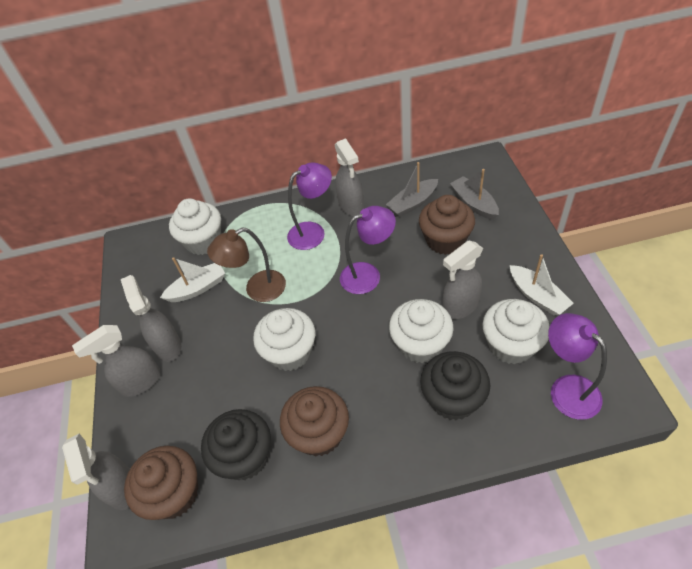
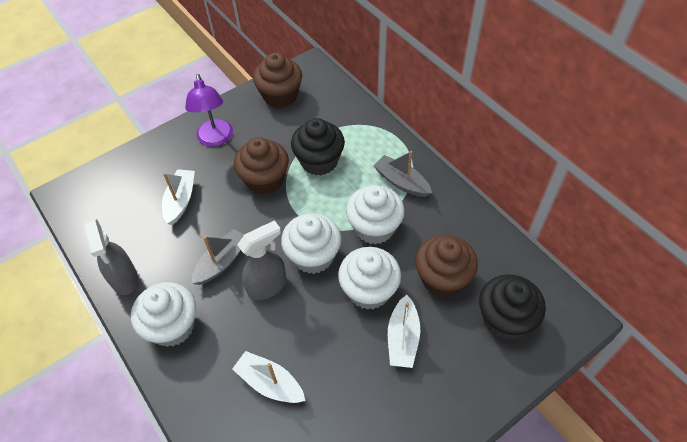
brown lamp: 1 -> 0
grey spray bottle: 5 -> 2
purple lamp: 3 -> 1
white boat: 2 -> 3

